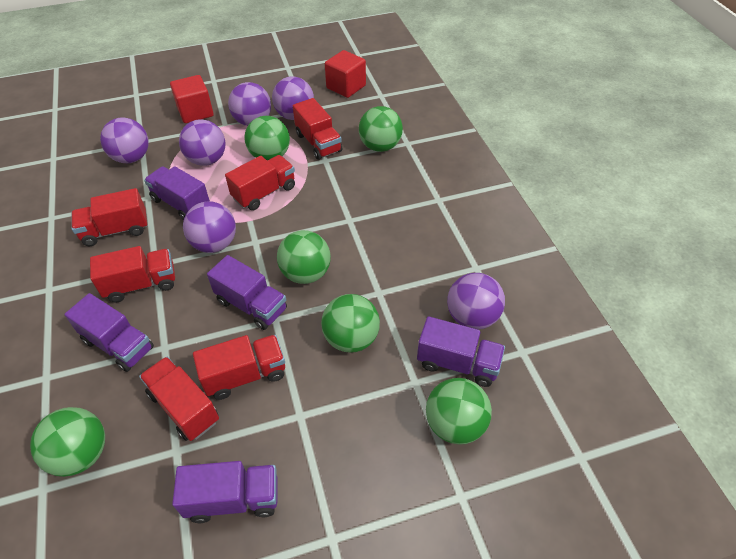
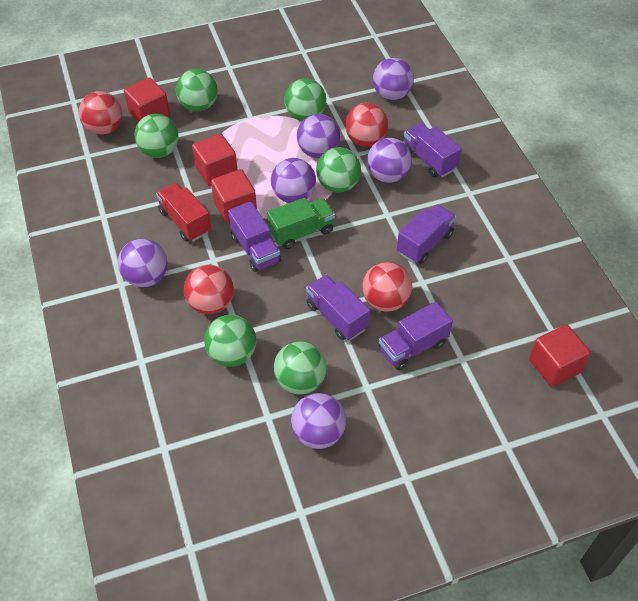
green truck: 0 -> 1
red ball: 0 -> 4
red cube: 2 -> 4
red truck: 6 -> 1

